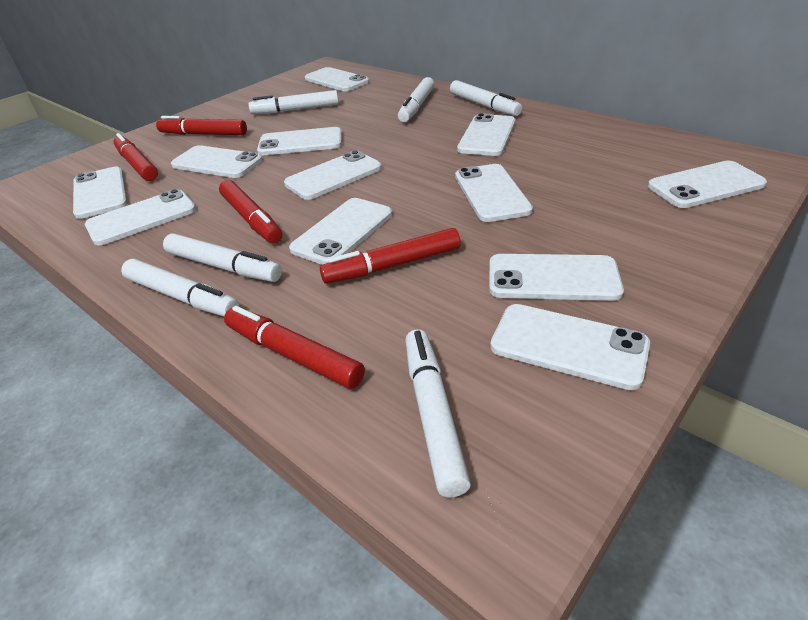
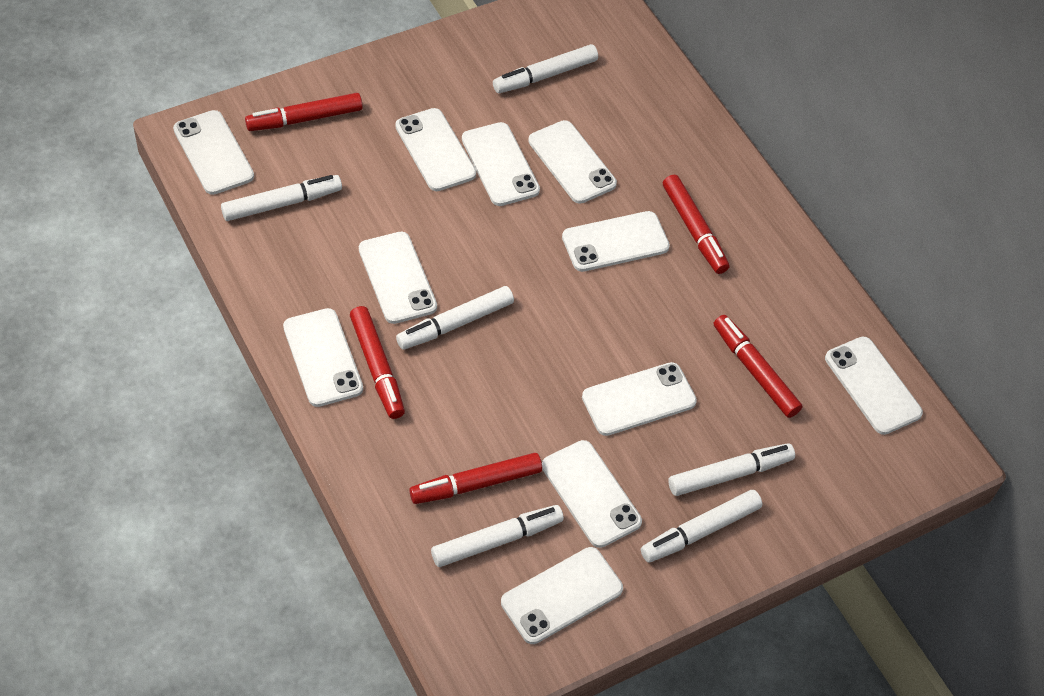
white phone: 12 -> 11

